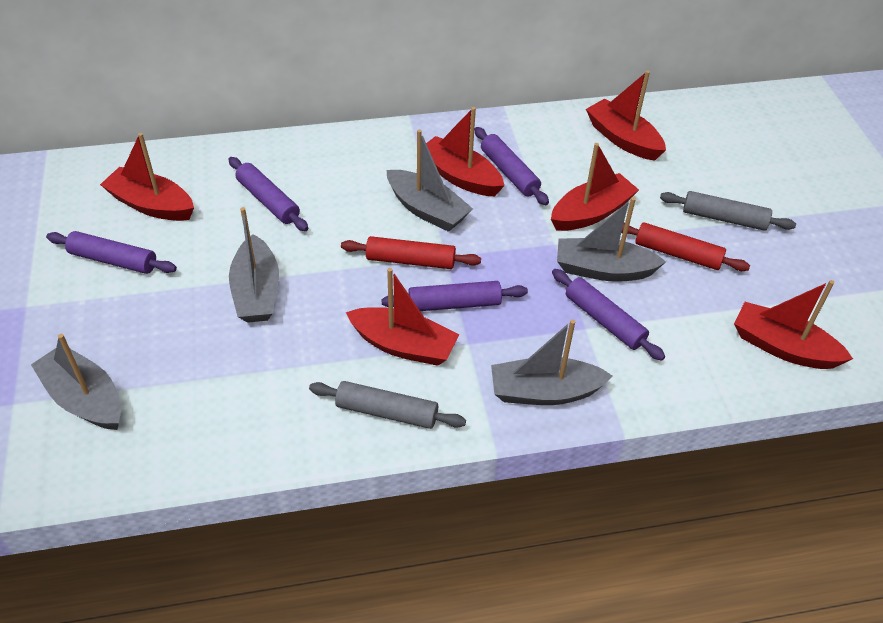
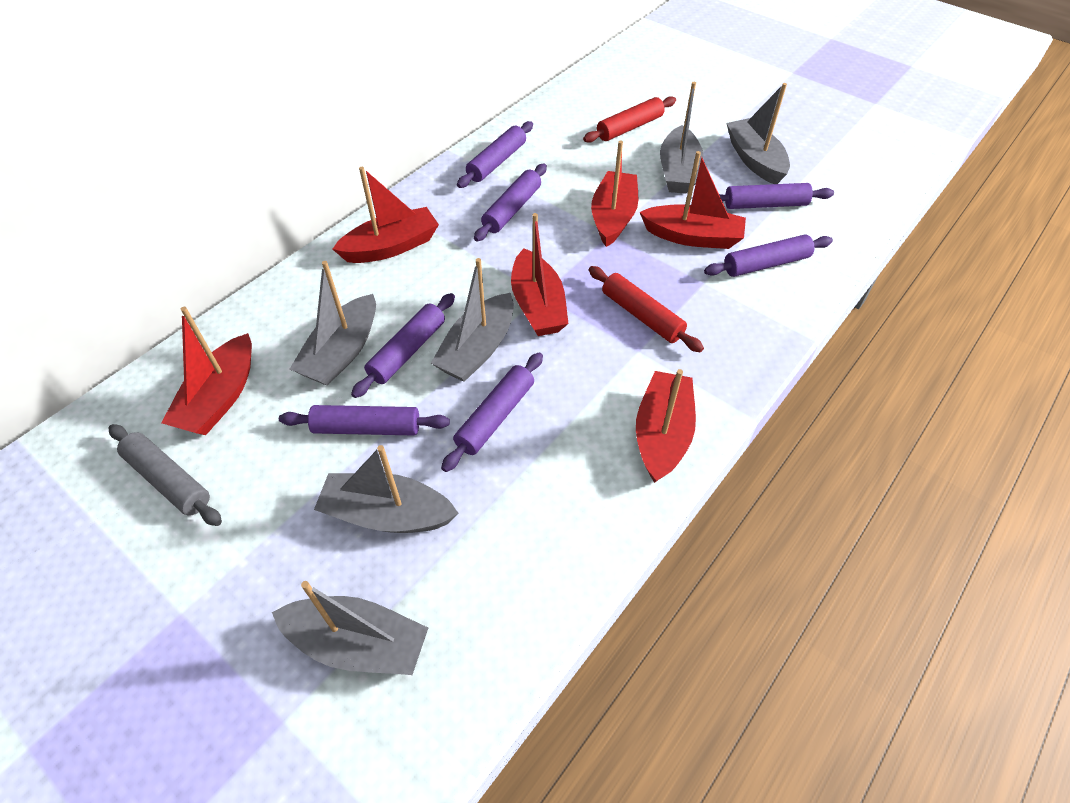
grey boat: 5 -> 6
grey rolling pin: 2 -> 1
purple rolling pin: 5 -> 7

